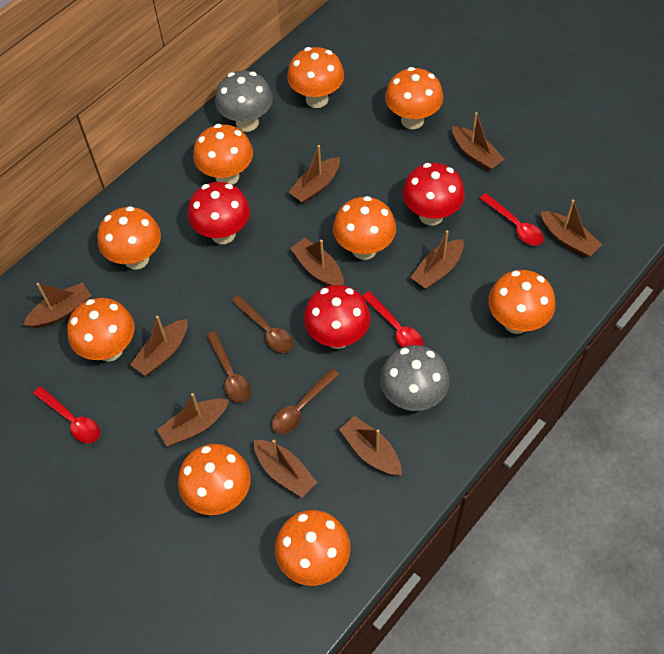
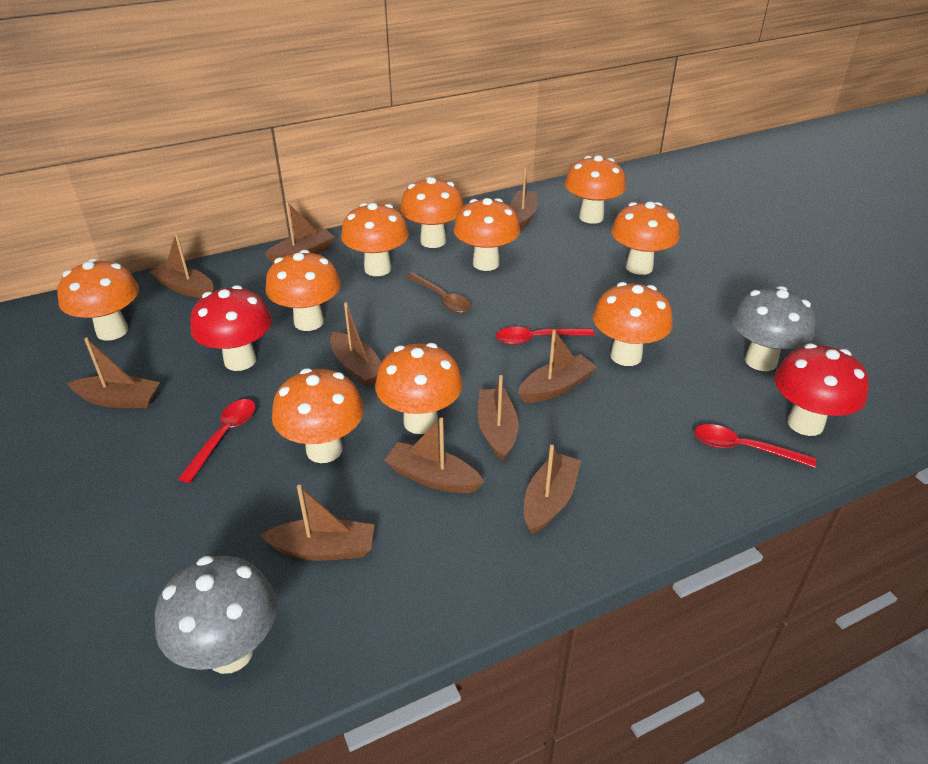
brown spoon: 3 -> 1
orange mushroom: 9 -> 10
red mushroom: 3 -> 2

